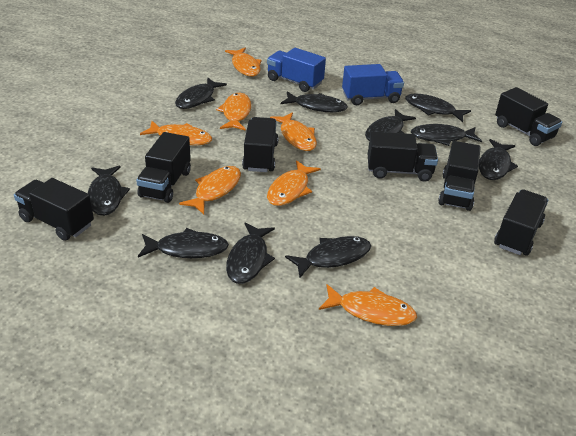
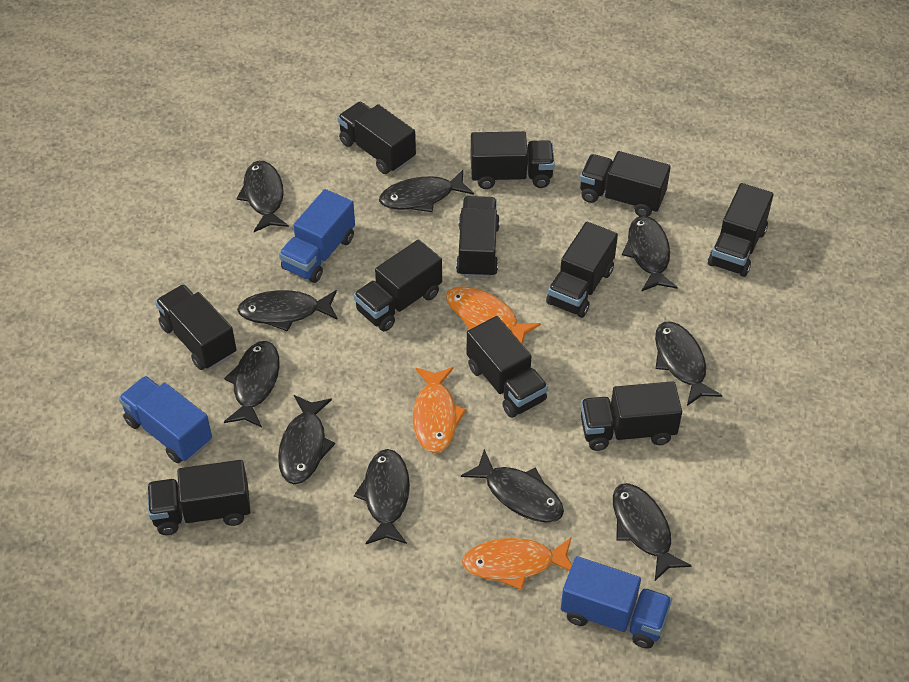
black truck: 7 -> 11
blue truck: 2 -> 3
orange fish: 7 -> 3

